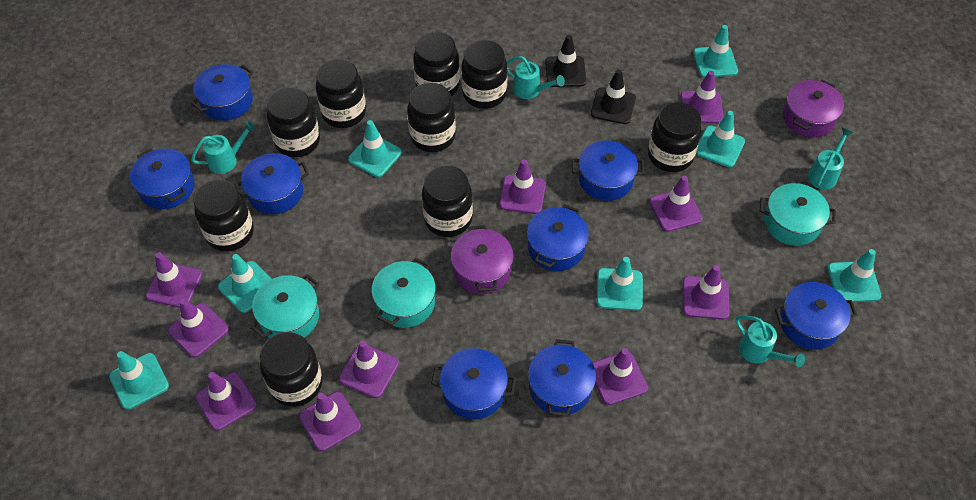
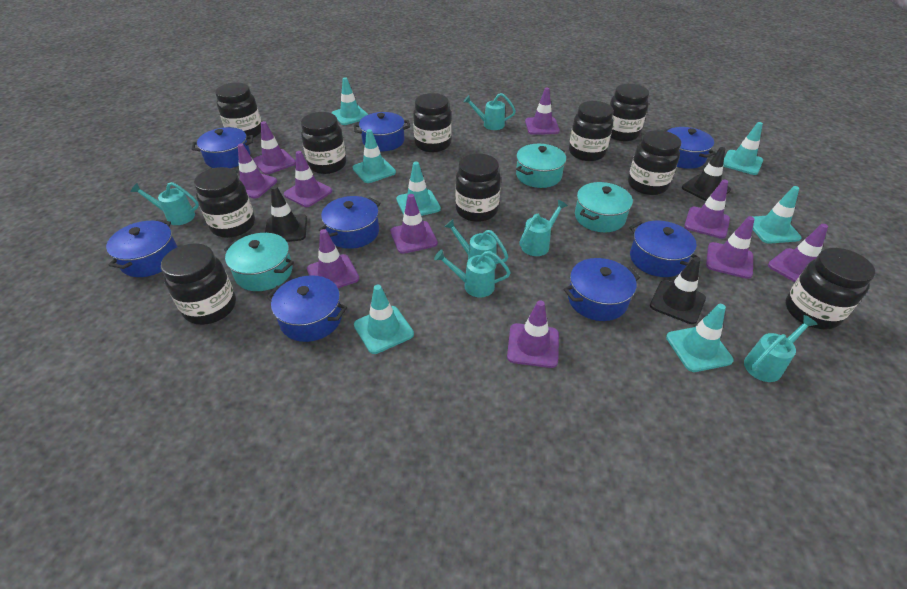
black jar: 9 -> 10
black traffic cone: 2 -> 3
purple pot: 2 -> 0
turquoise watering can: 4 -> 6

